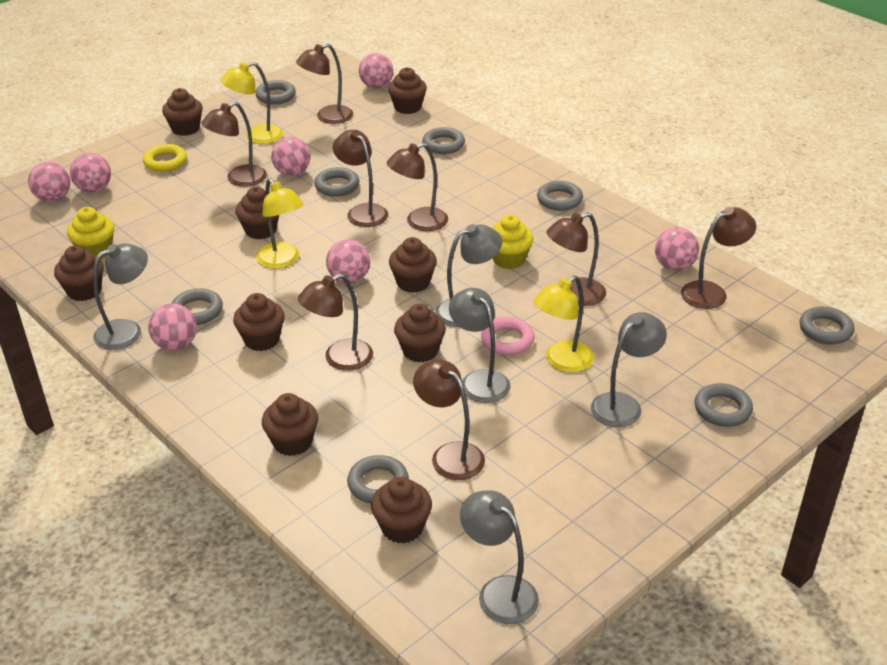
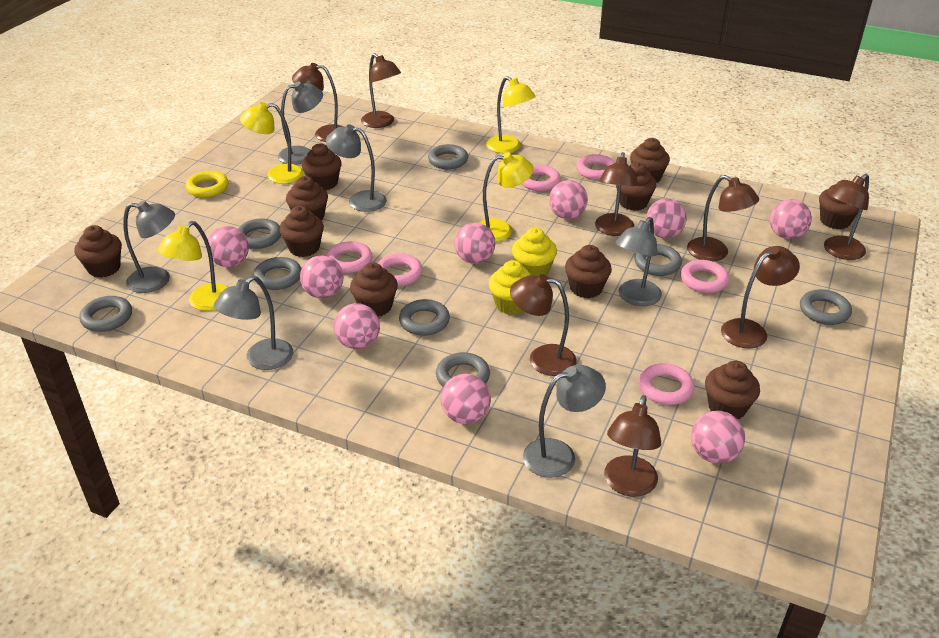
brown cupcake: 9 -> 10
grey lamp: 5 -> 6
pink ball: 7 -> 9
pink ring: 1 -> 6
yellow lamp: 3 -> 4

